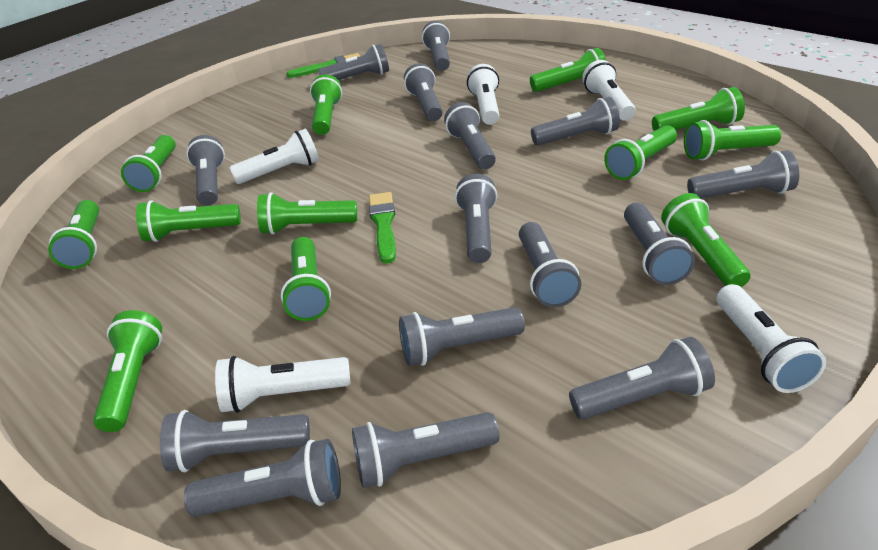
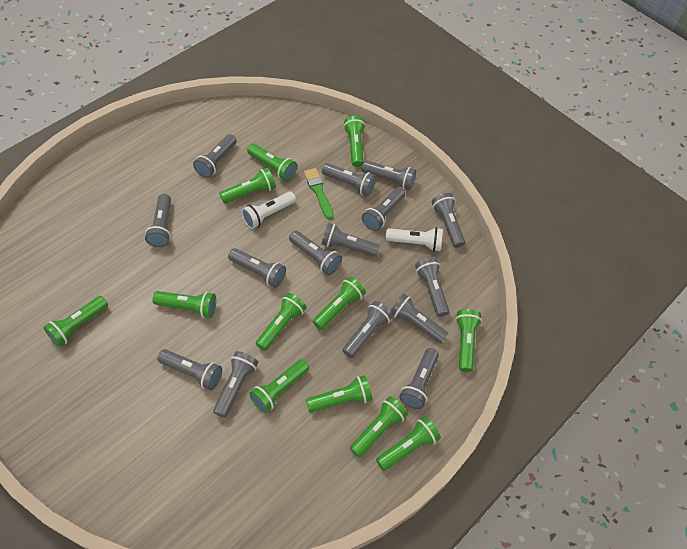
green brush: 2 -> 1
white flashlight: 5 -> 2

